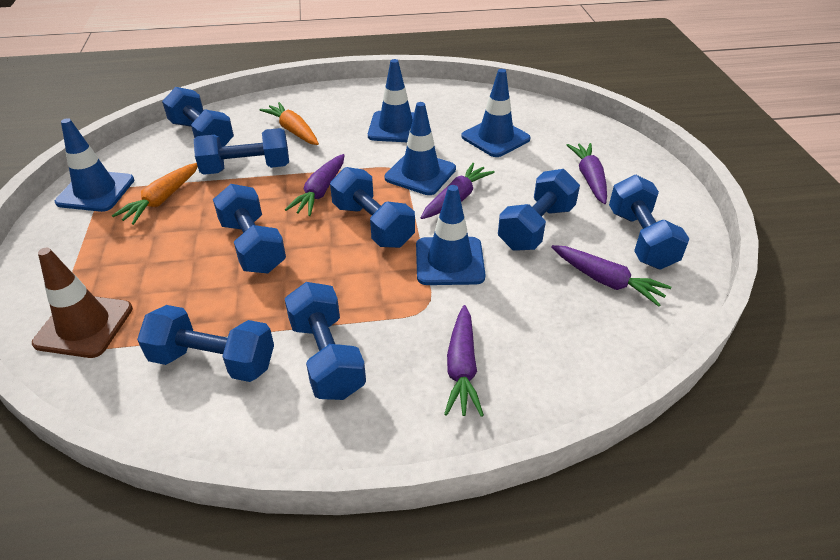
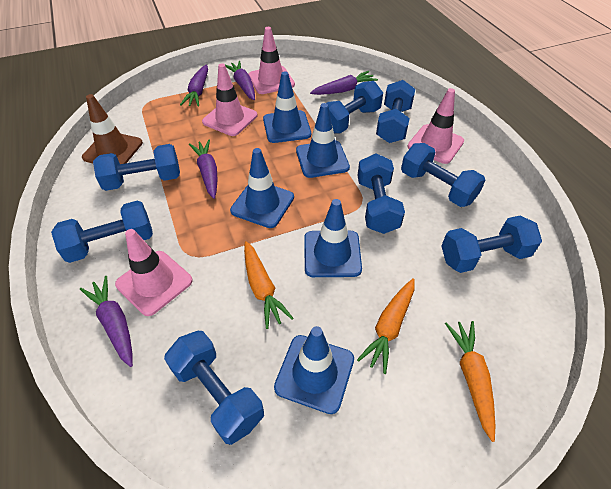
orange carrot: 2 -> 3
pink traffic cone: 0 -> 4

